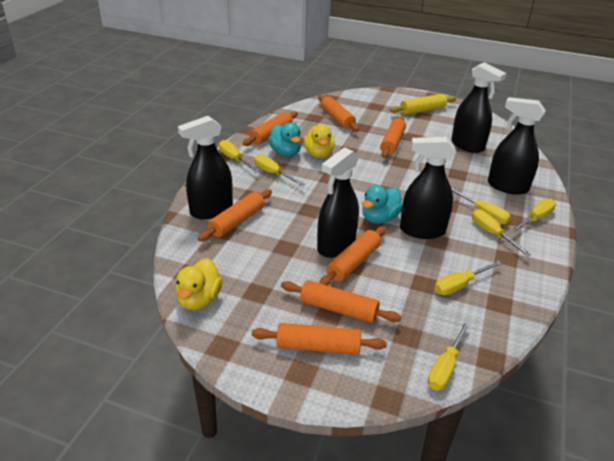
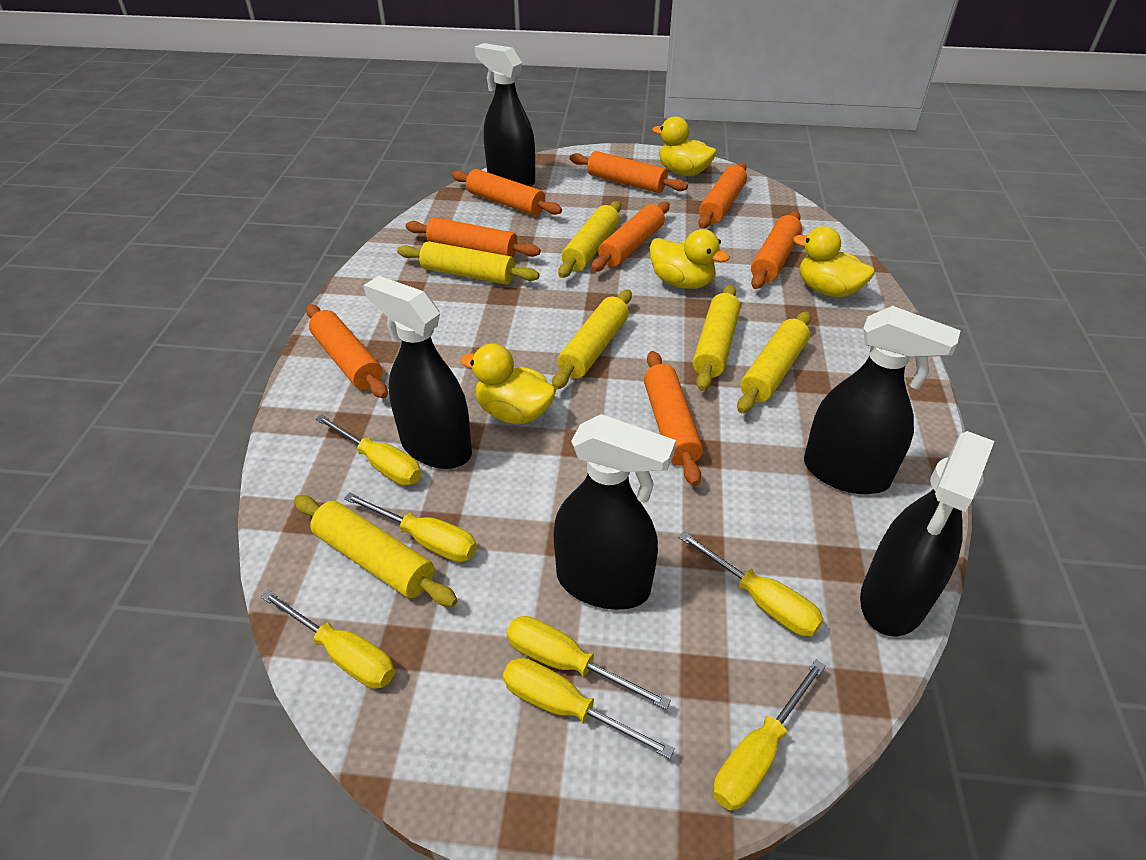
orange rolling pin: 7 -> 8
turquoise duck: 2 -> 0
yellow duck: 2 -> 4
yellow rolling pin: 1 -> 6

